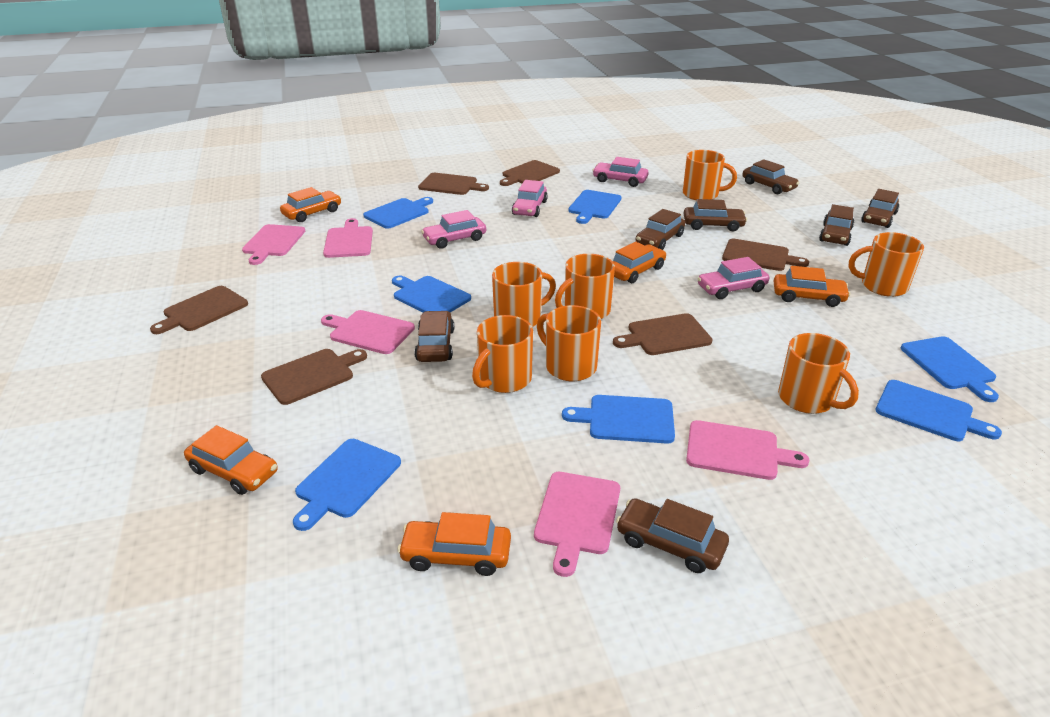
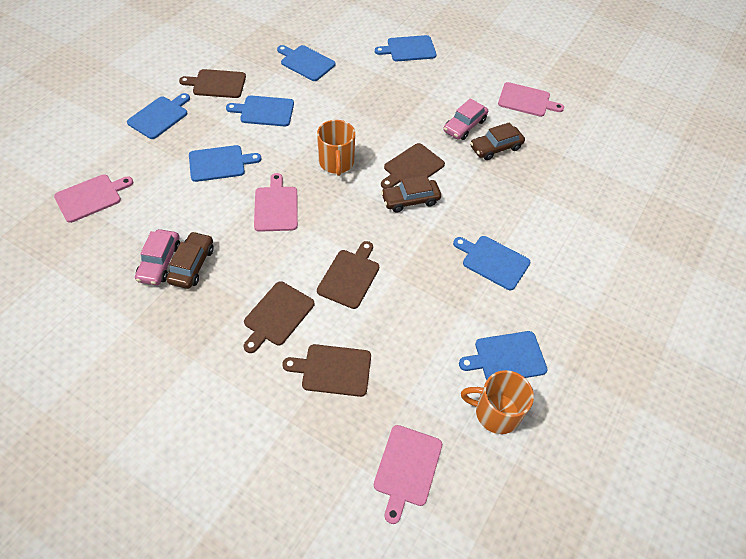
brown car: 7 -> 3
brown cutting board: 6 -> 5
orange car: 5 -> 0
orange mug: 7 -> 2
pink car: 4 -> 2
pink cutting board: 5 -> 4

